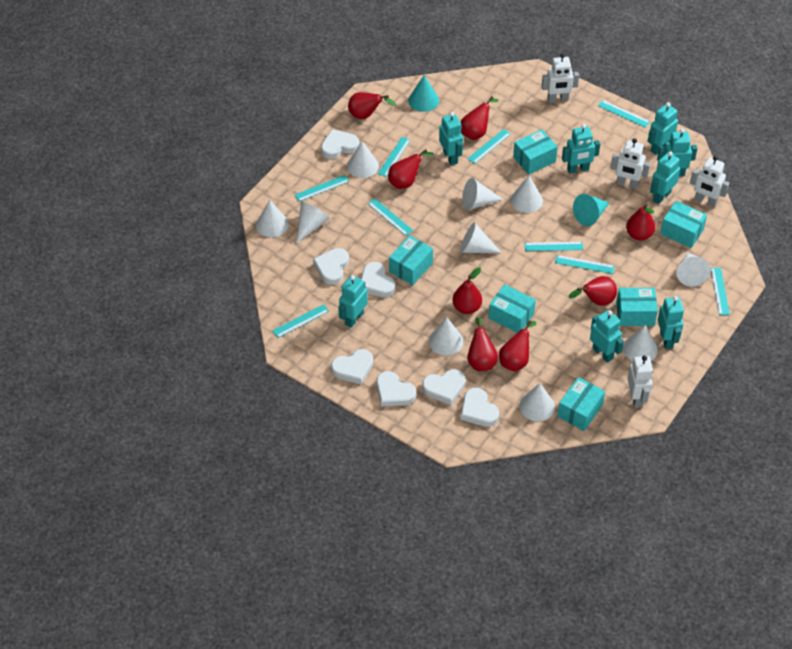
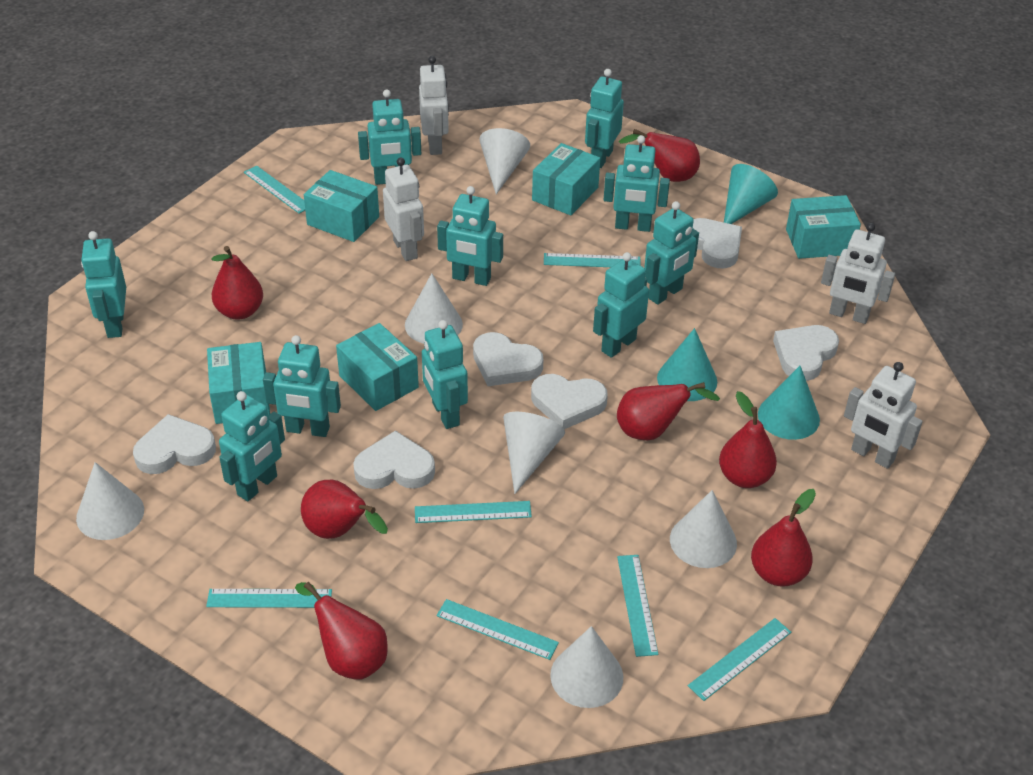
red pear: 8 -> 7
turquoise box: 6 -> 5
turquoise cone: 2 -> 3
turquoise robot: 8 -> 10
turquoise ruler: 9 -> 7
white cone: 10 -> 6
white heart: 7 -> 6

